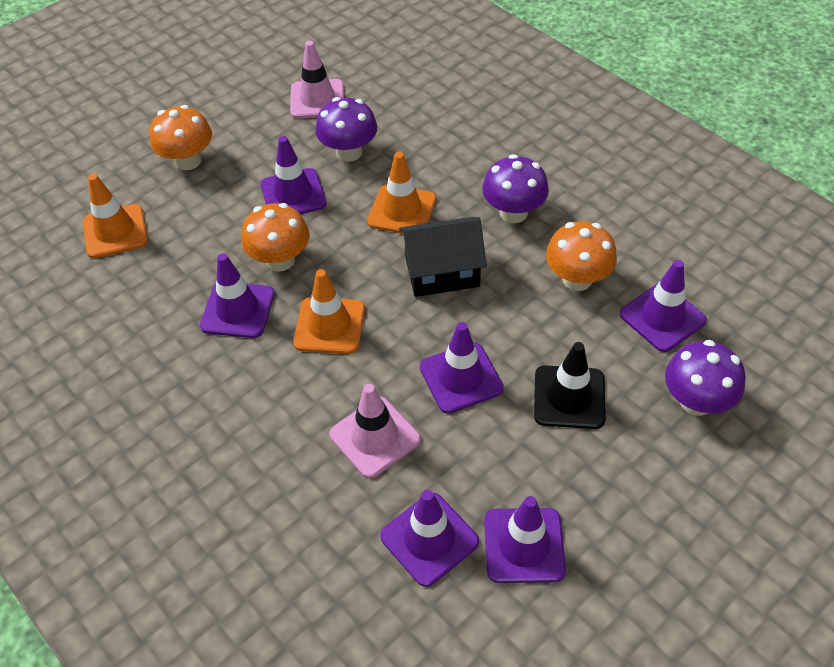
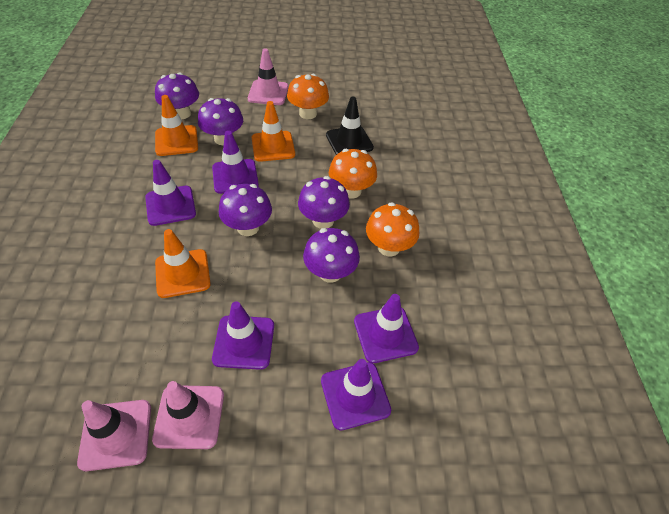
black house: 1 -> 0
pink traffic cone: 2 -> 3
purple mushroom: 3 -> 5
purple traffic cone: 6 -> 5

